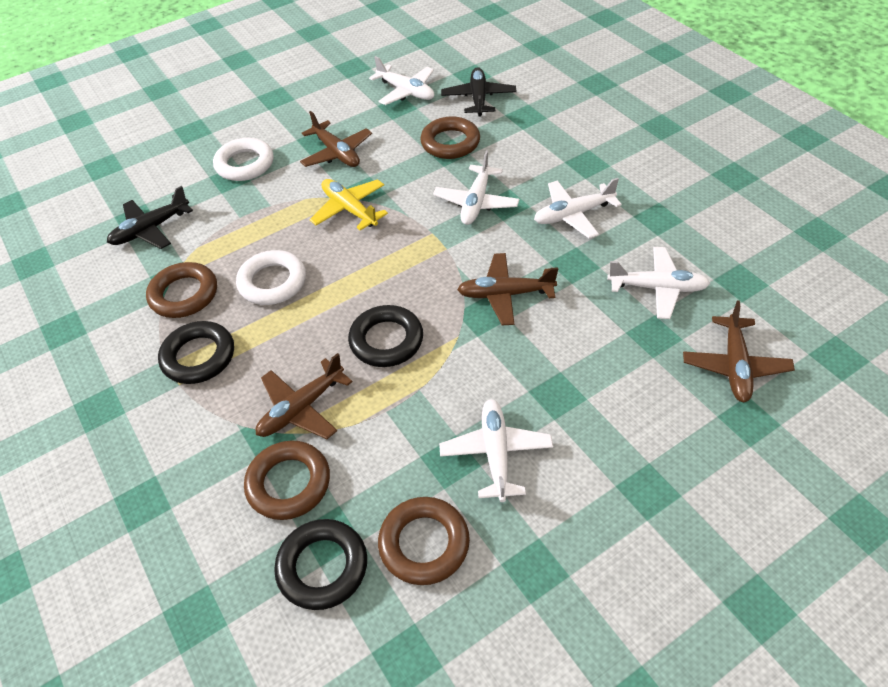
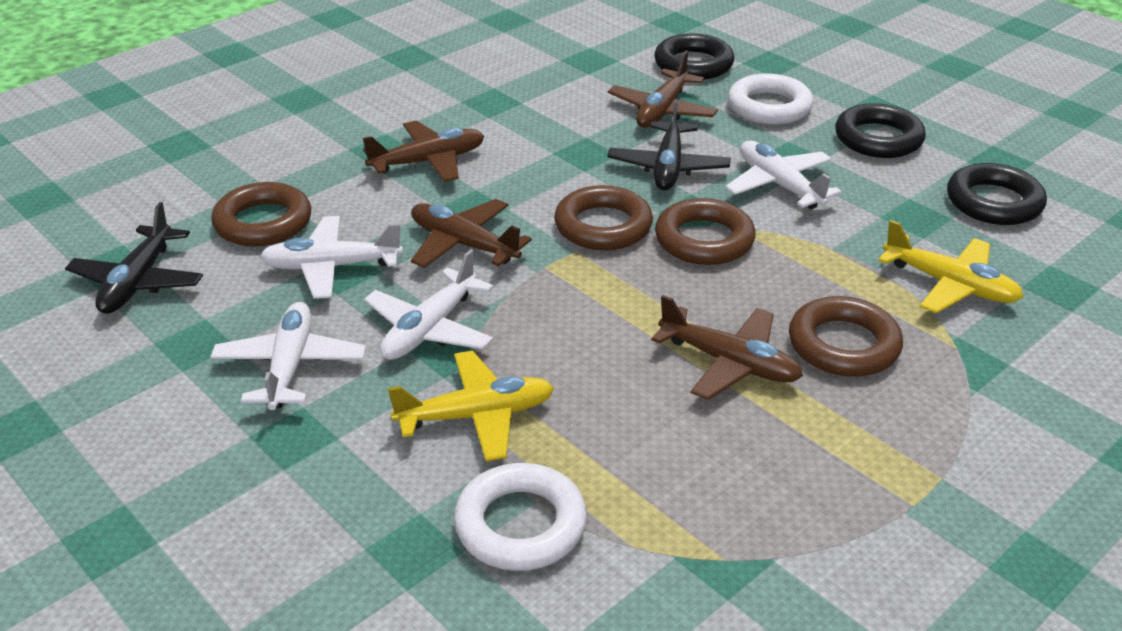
white plane: 5 -> 4
yellow plane: 1 -> 2

